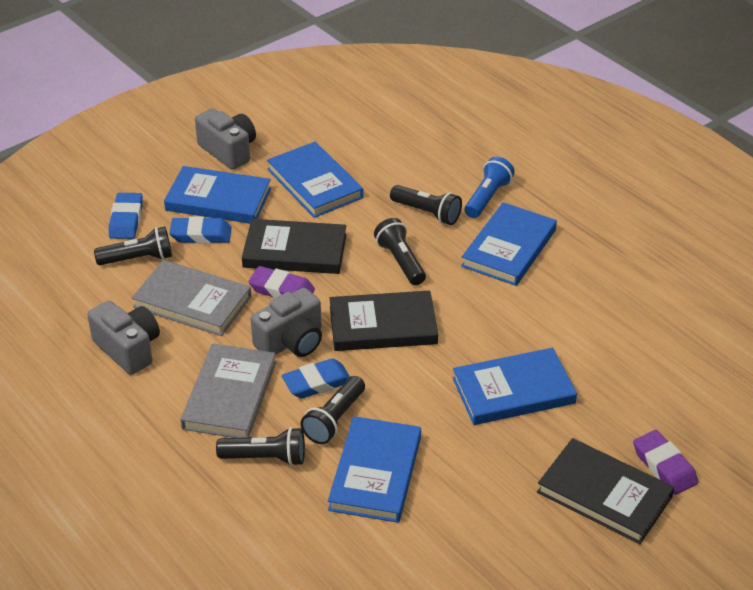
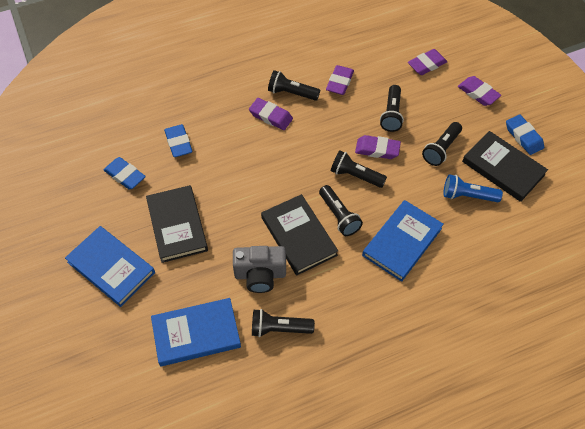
black flashlight: 5 -> 6
blue book: 5 -> 3
grey book: 2 -> 0
grey camera: 3 -> 1
purple eraser: 2 -> 5

